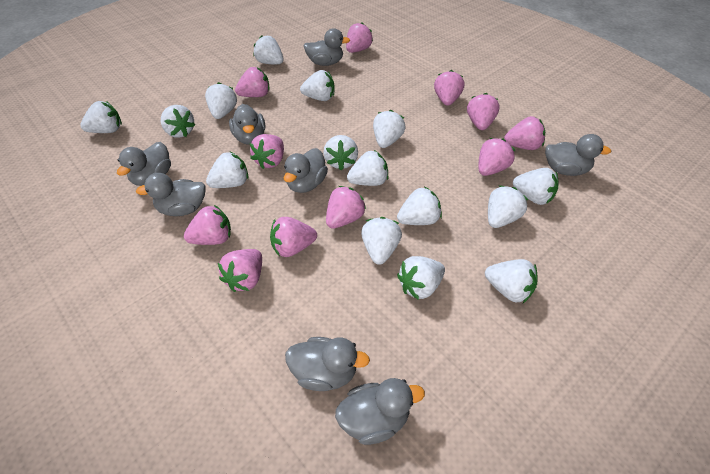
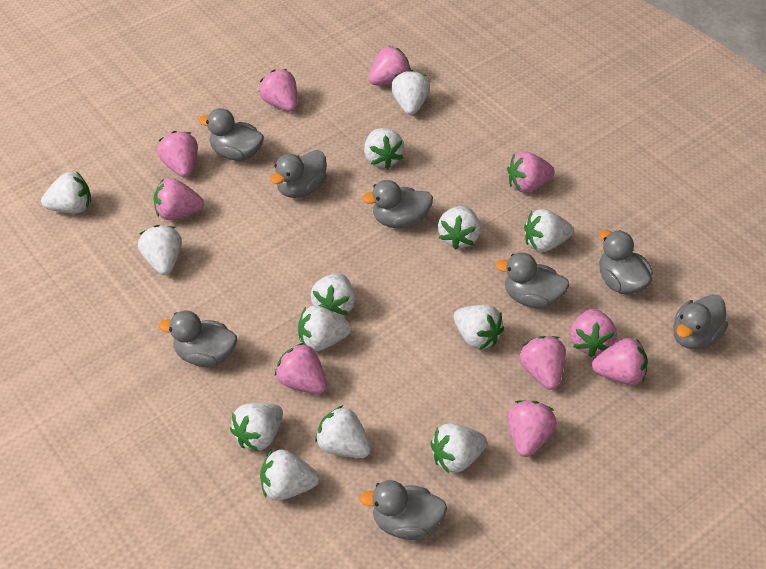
pink strawberry: 11 -> 10
white strawberry: 15 -> 13

